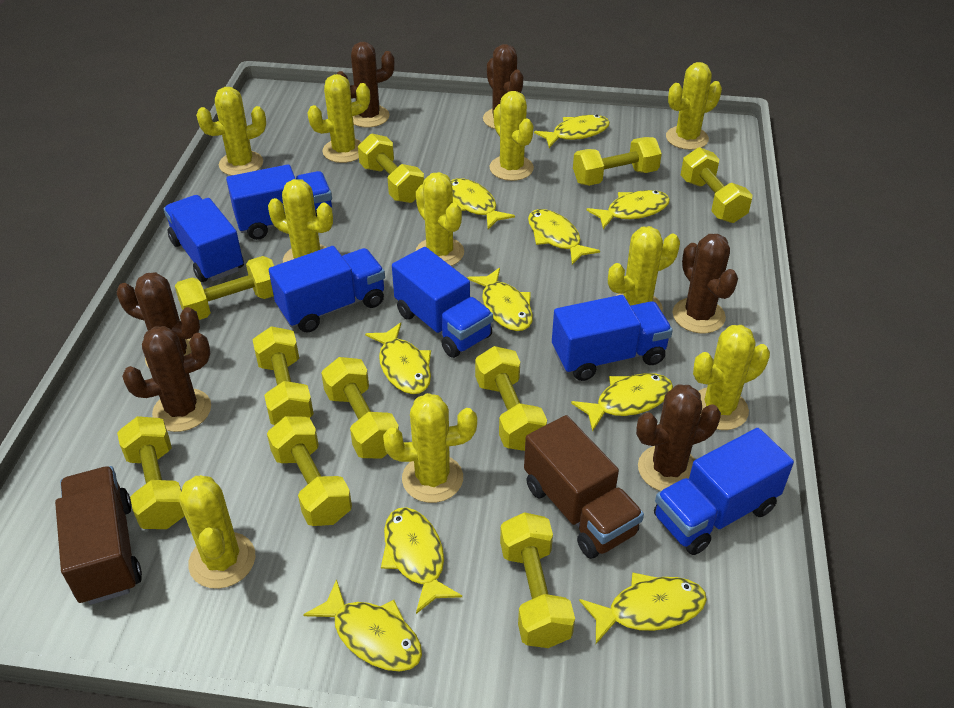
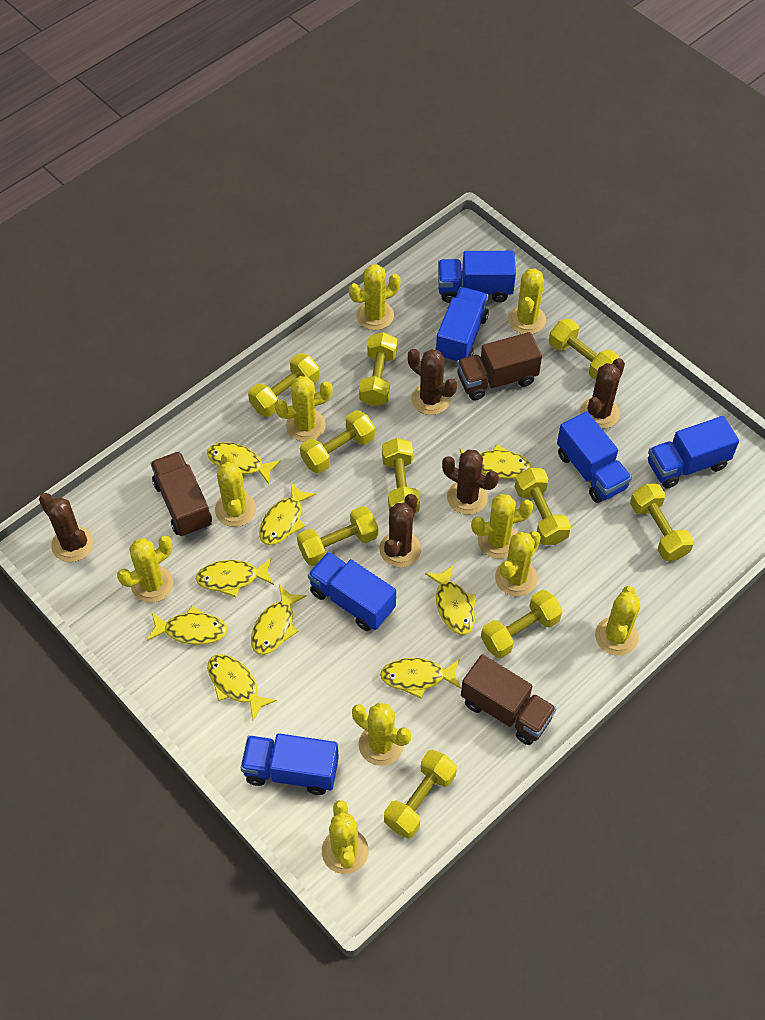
brown cactus: 6 -> 5
brown truck: 2 -> 3
yellow fish: 10 -> 9

